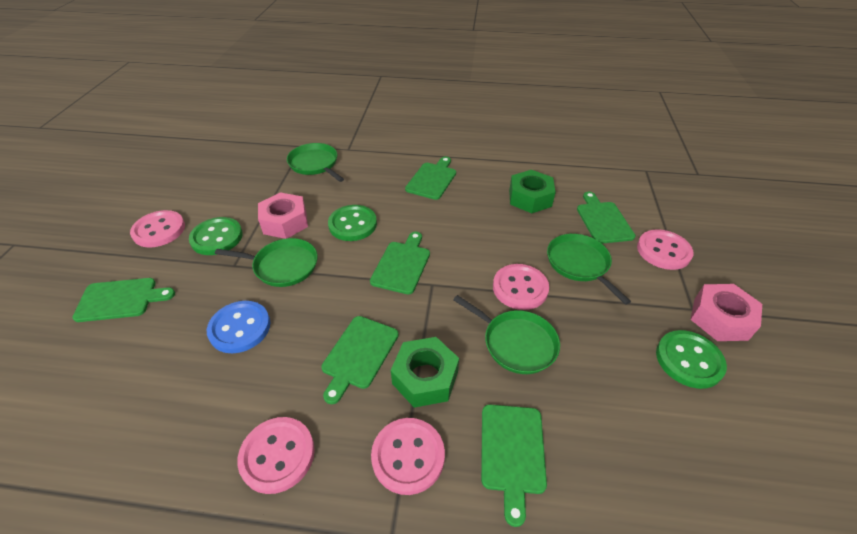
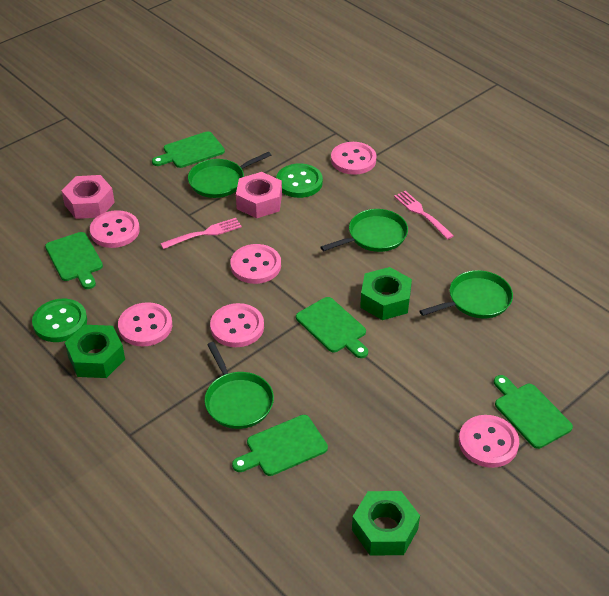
blue button: 1 -> 0
green button: 3 -> 2
green cutting board: 6 -> 5
green nut: 2 -> 3
pink button: 5 -> 6
pink fork: 0 -> 2

